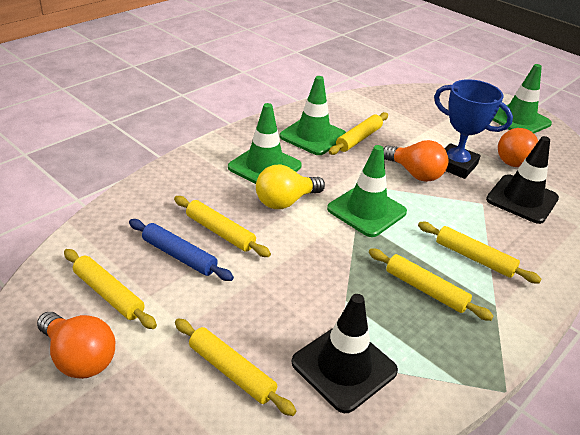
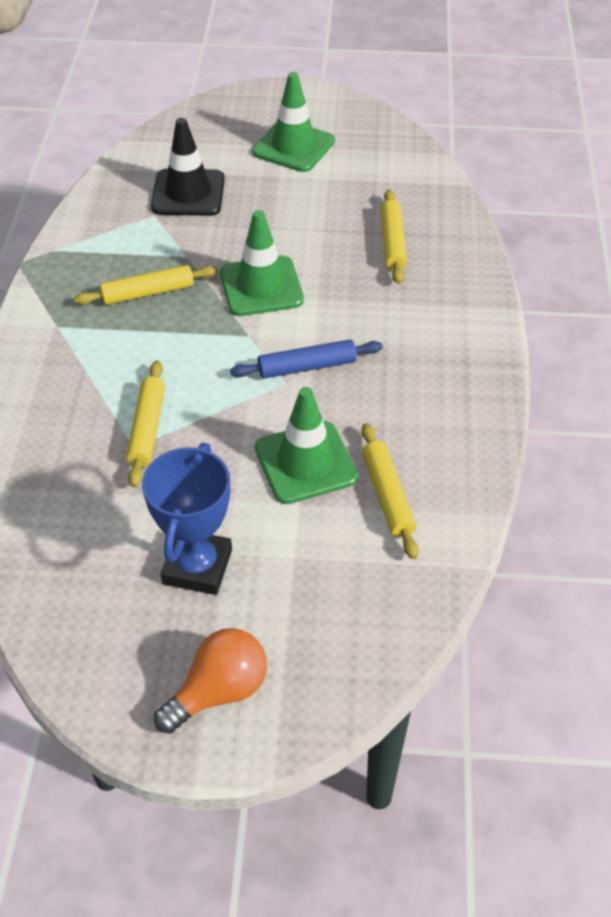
black traffic cone: 2 -> 1
green traffic cone: 4 -> 3
orange light bulb: 3 -> 1
yellow light bulb: 1 -> 0
yellow rolling pin: 6 -> 4

